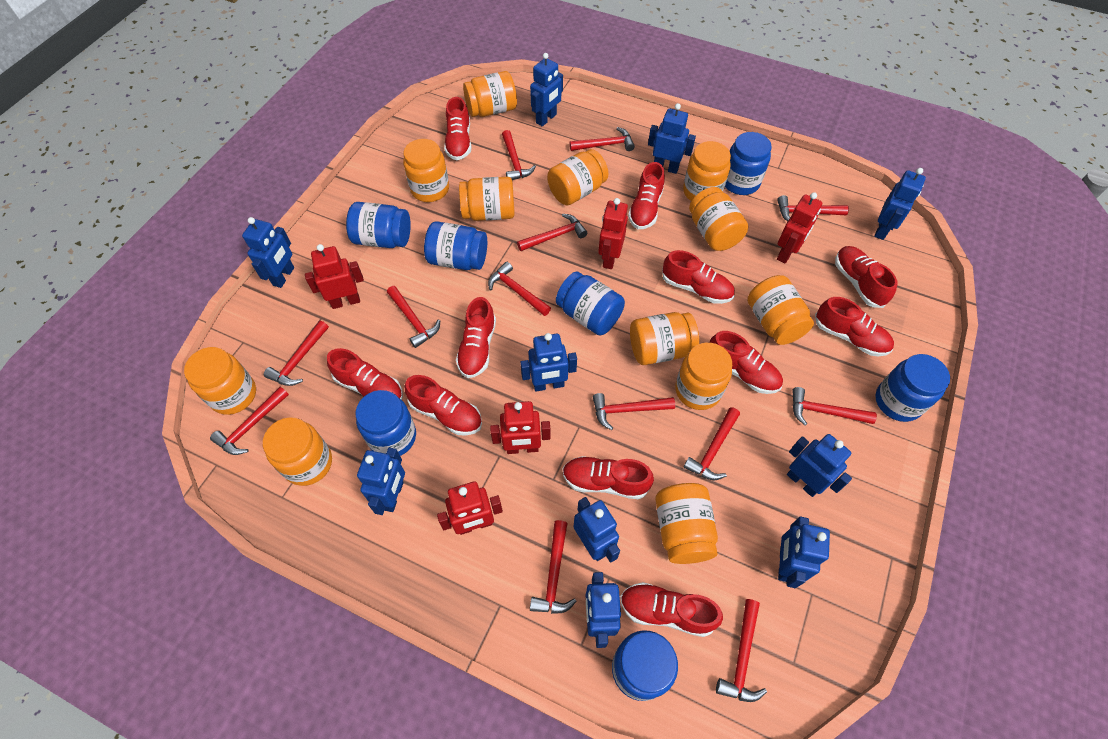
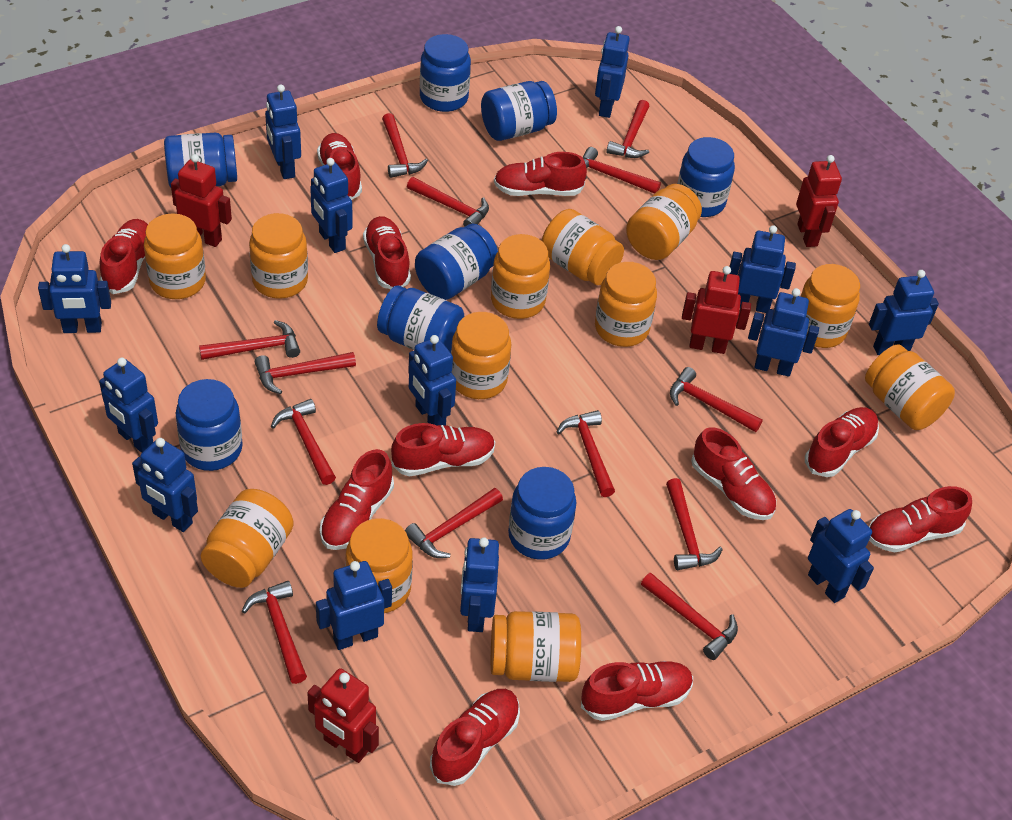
blue jar: 7 -> 8
blue robot: 10 -> 13
red robot: 5 -> 4

